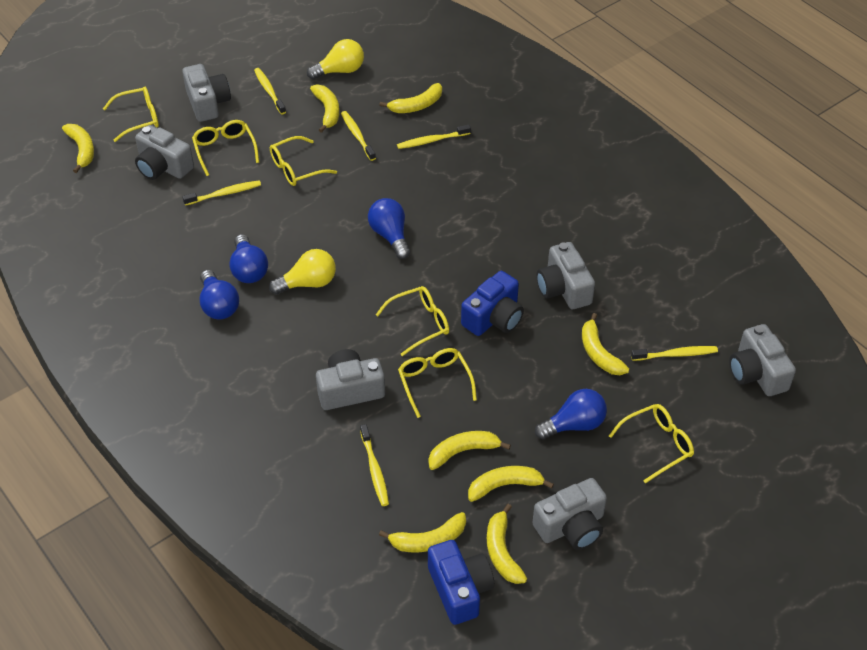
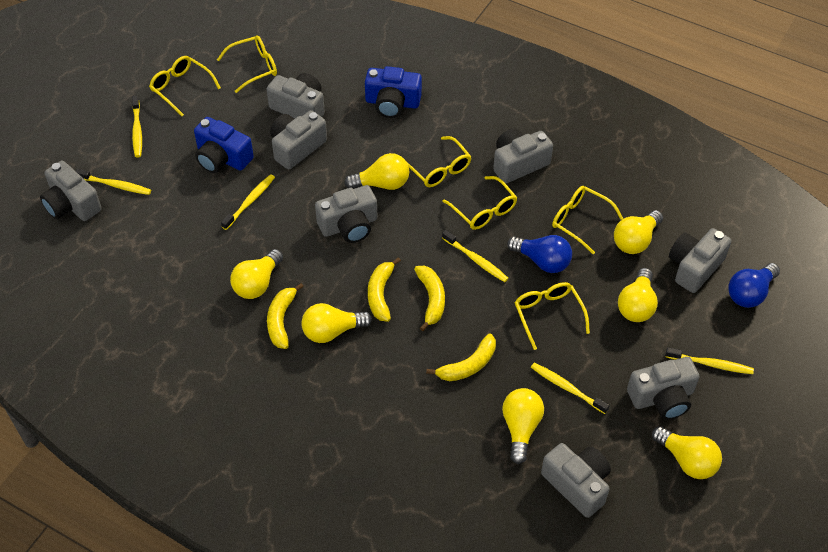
blue light bulb: 4 -> 2
grey camera: 6 -> 8
yellow banana: 8 -> 4
yellow light bulb: 2 -> 7

